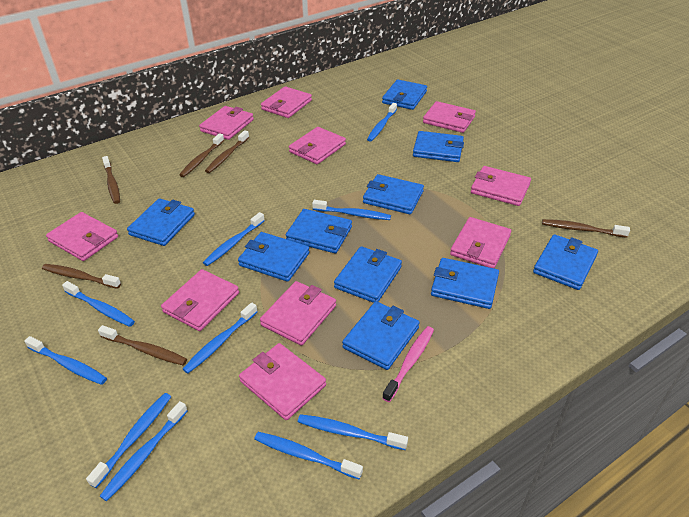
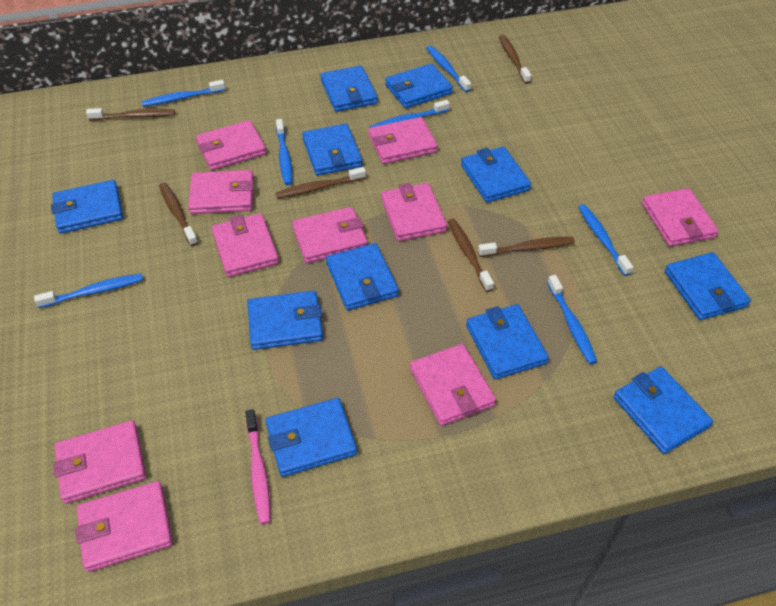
blue toothbrush: 10 -> 7
blue wallet: 10 -> 11

